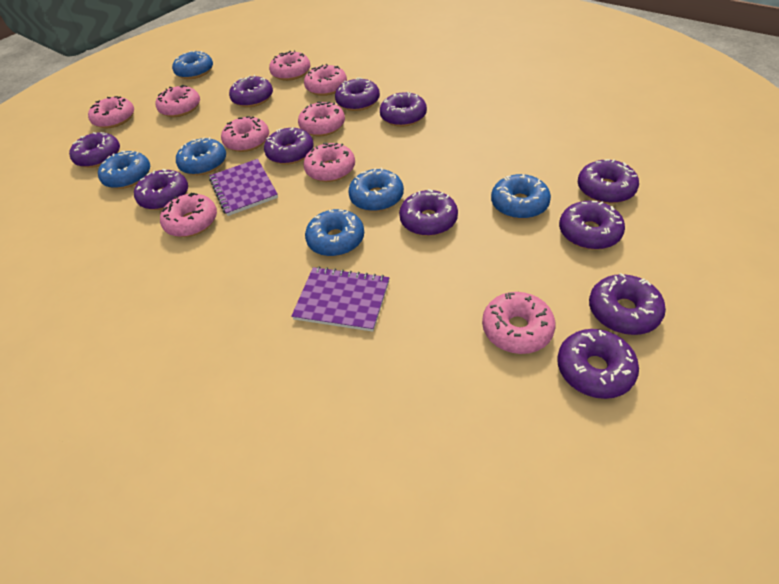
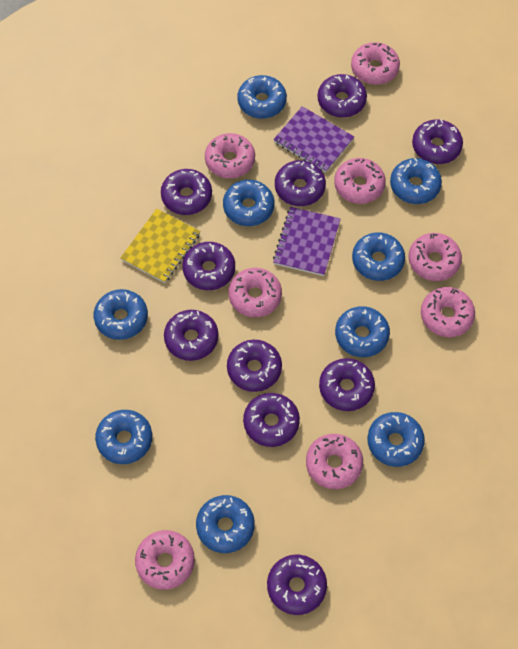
blue donut: 6 -> 9
pink donut: 9 -> 8
purple donut: 11 -> 10
yellow notebook: 0 -> 1

